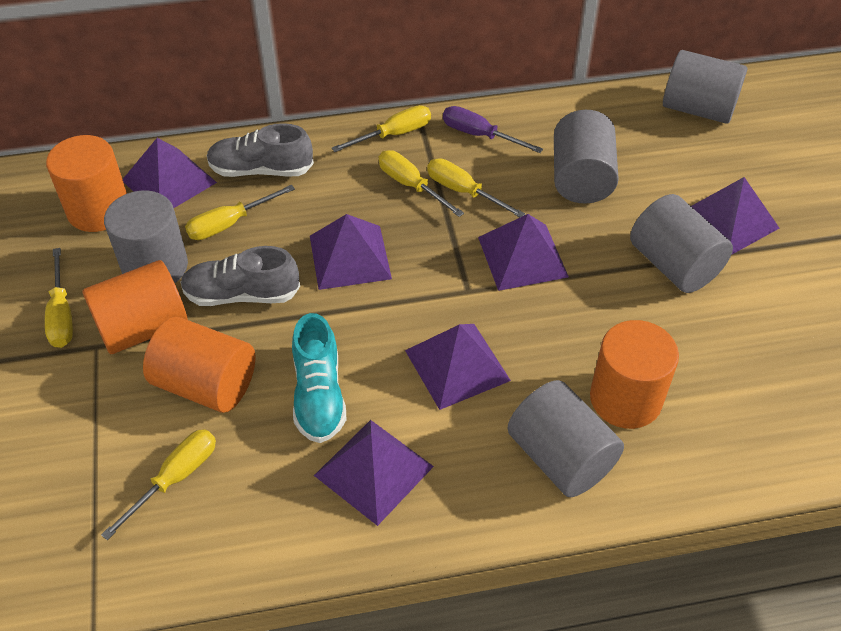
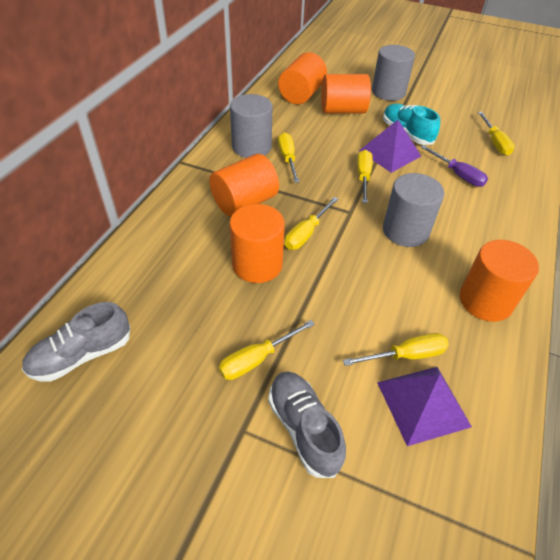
grey cylinder: 5 -> 3
orange cylinder: 4 -> 5
purple pyramid: 6 -> 2

